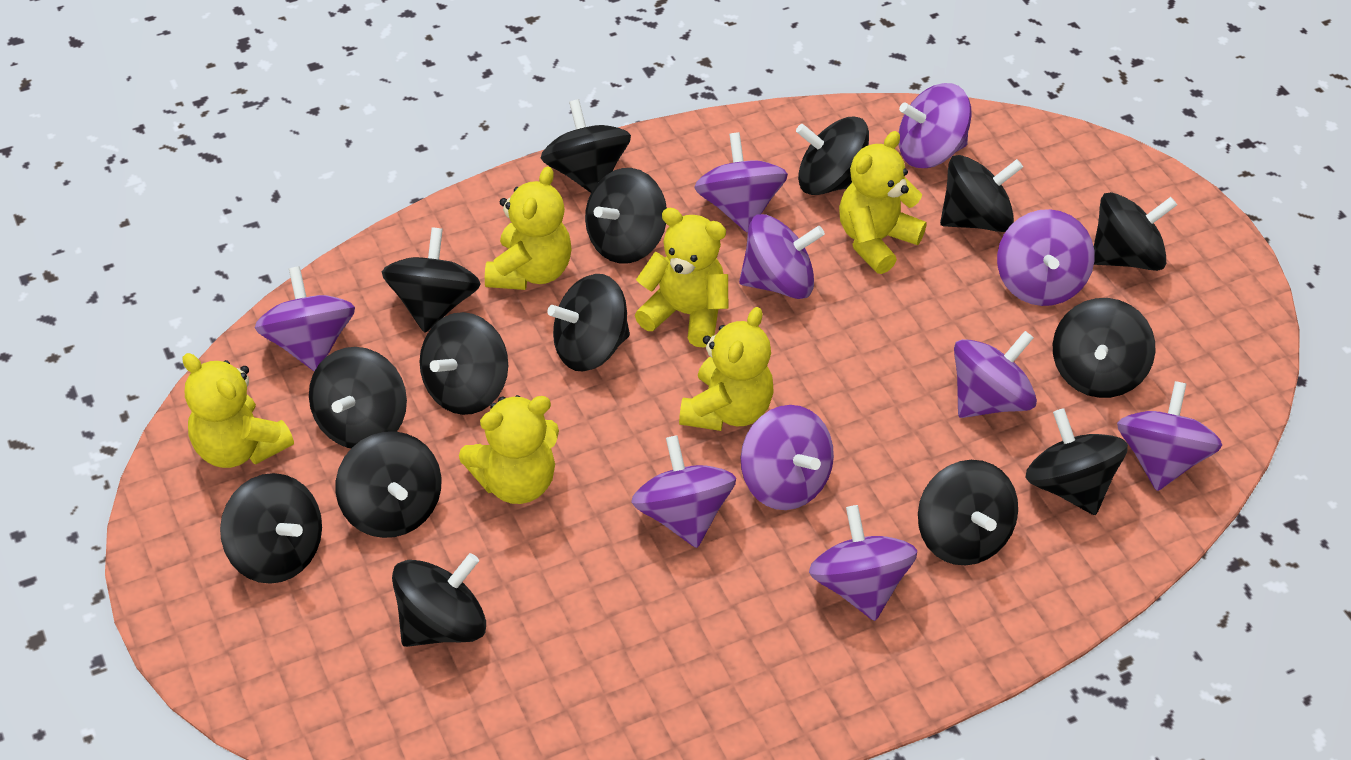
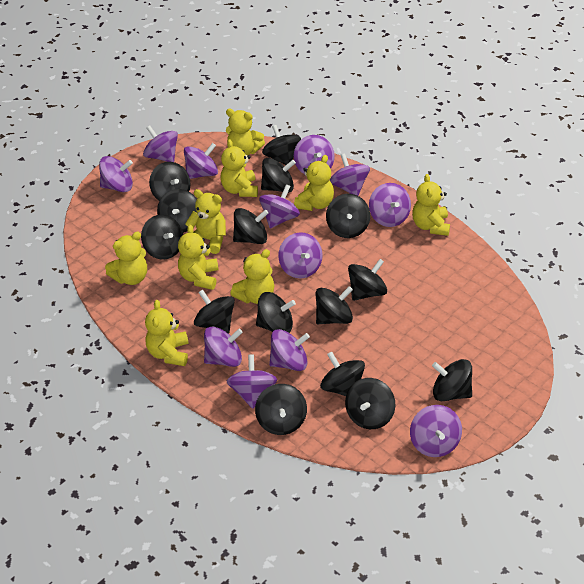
purple spinning top: 10 -> 12
yellow teddy bear: 6 -> 9

